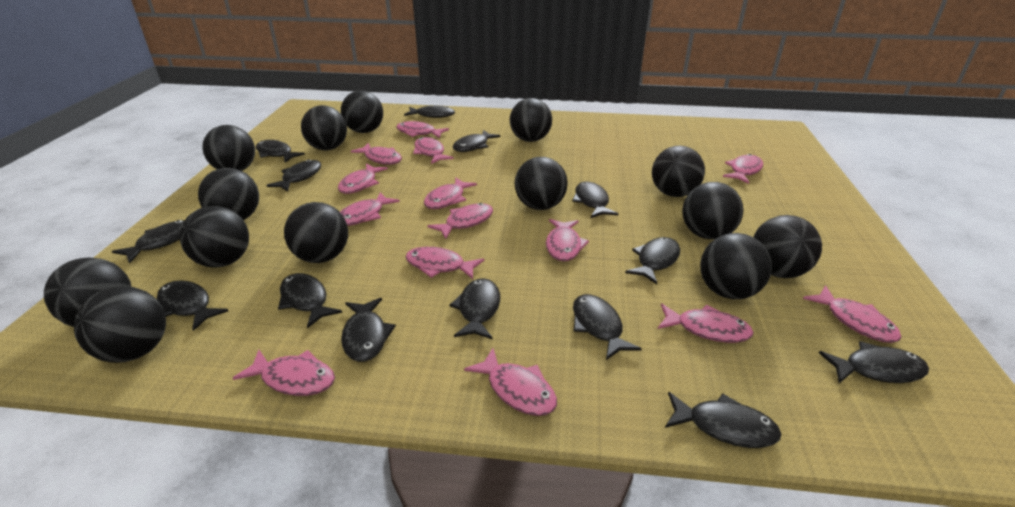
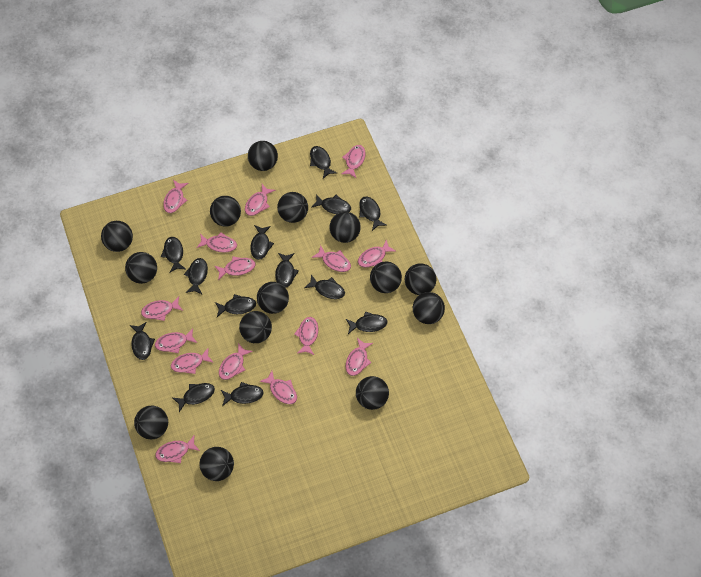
black fish: 14 -> 13
pink fish: 14 -> 15

